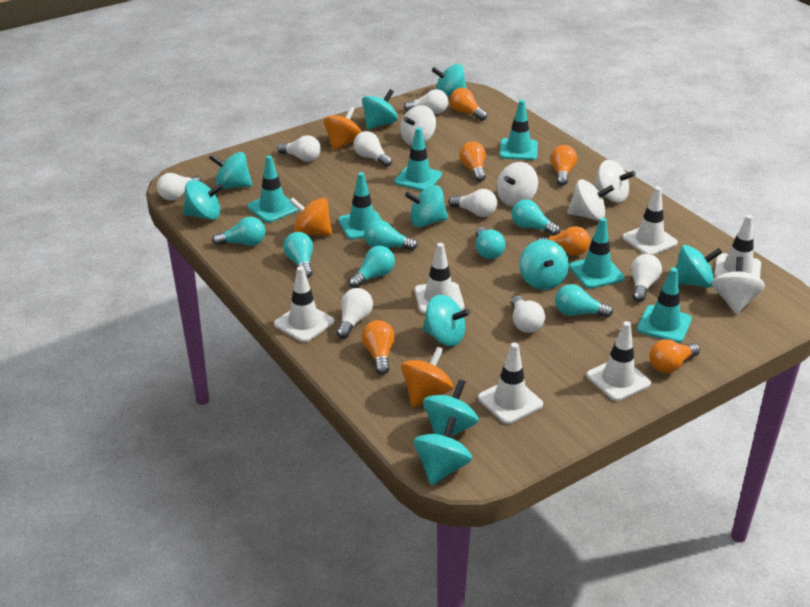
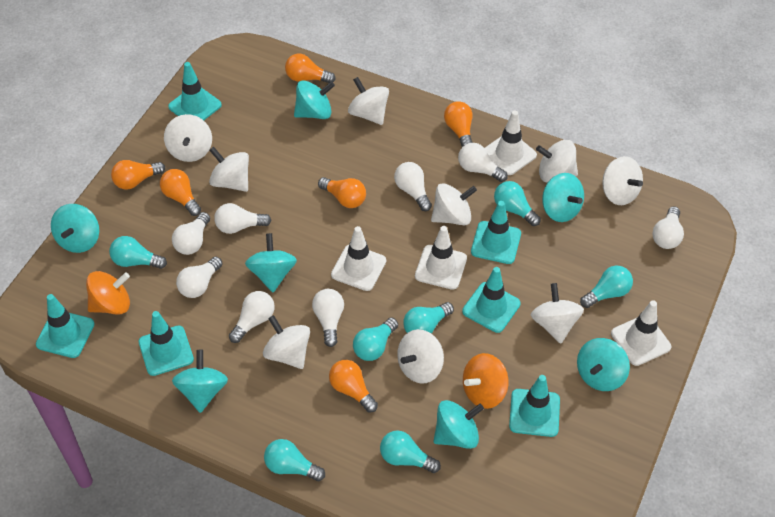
orange spinning top: 3 -> 2
turquoise spinning top: 10 -> 7
white spinning top: 5 -> 9
white traffic cone: 6 -> 4

